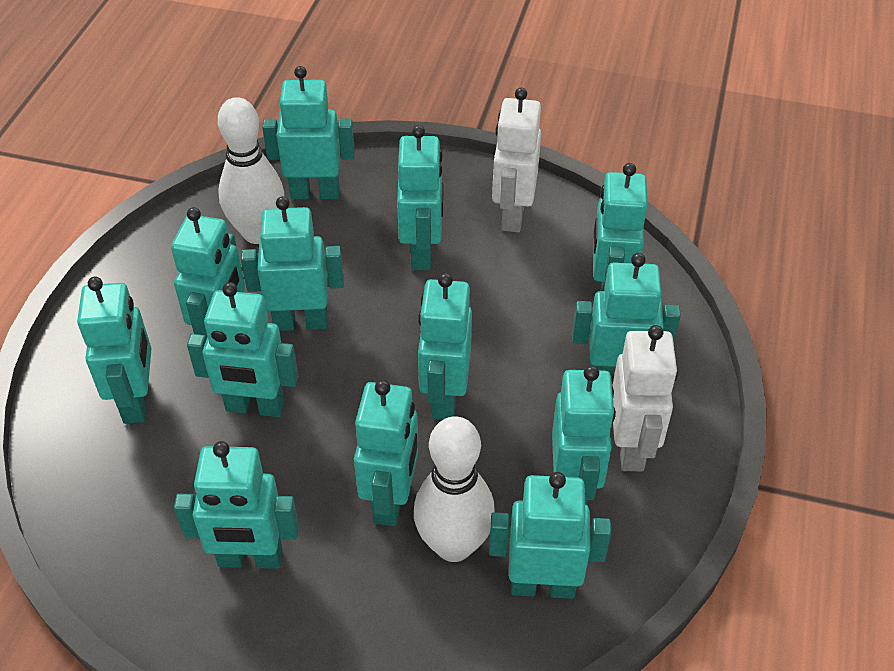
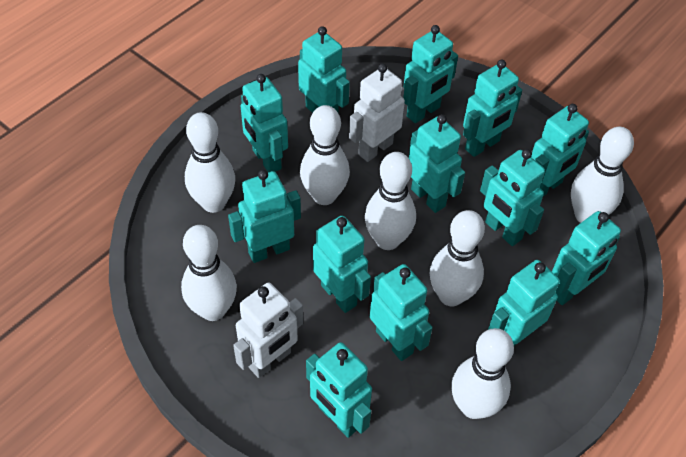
white bowling pin: 2 -> 7

